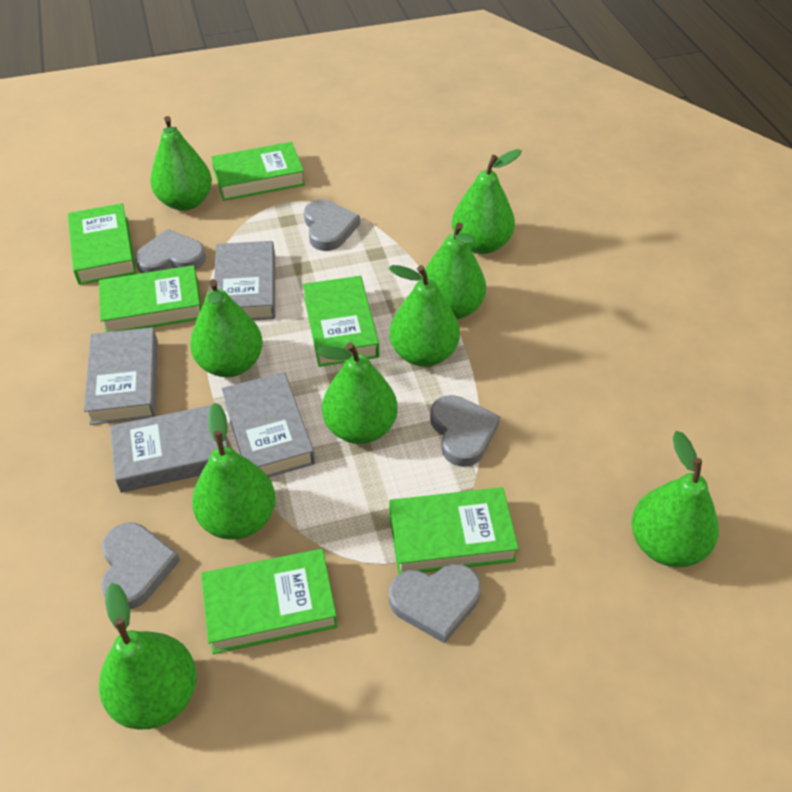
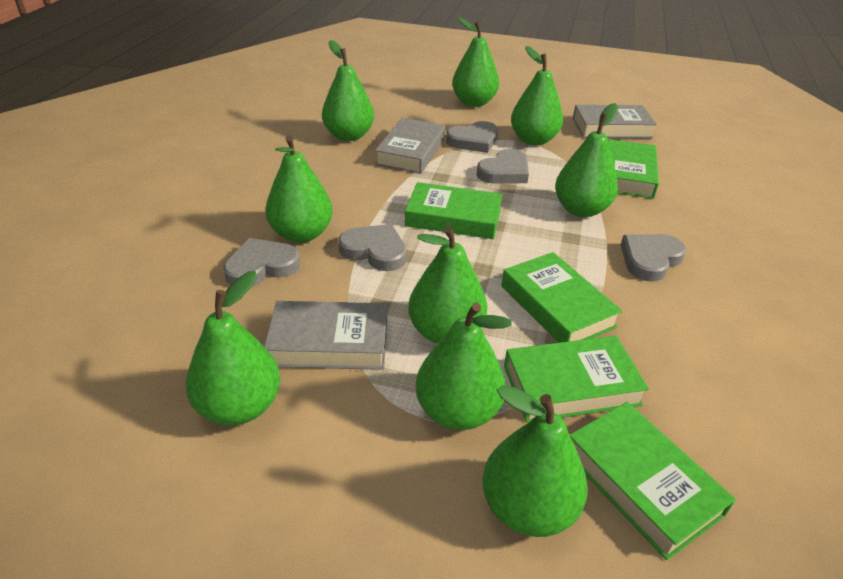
green book: 6 -> 5
grey book: 4 -> 3

